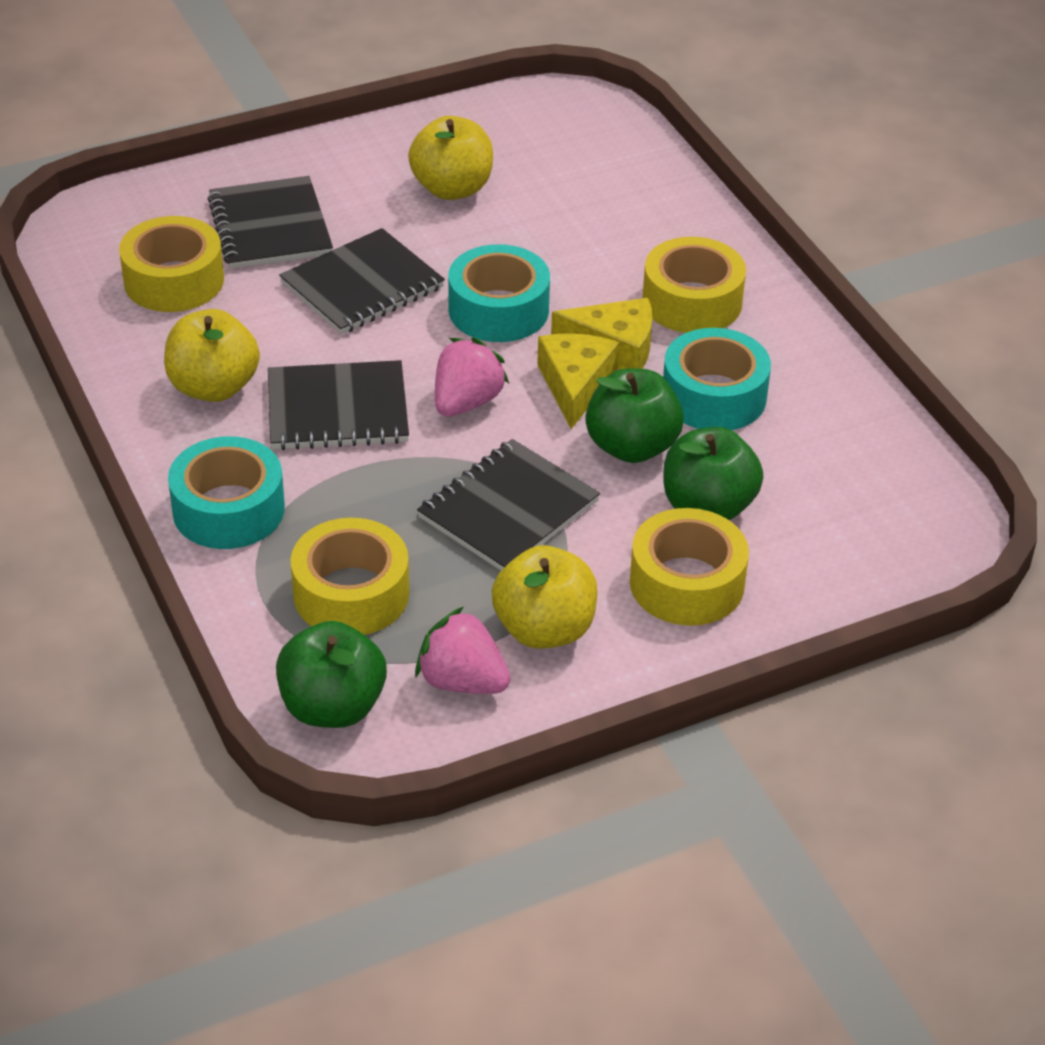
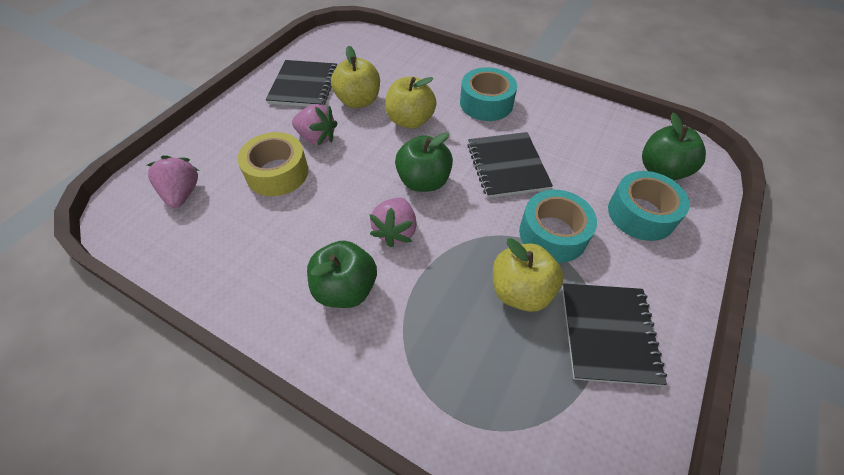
black notebook: 4 -> 3
pink strawberry: 2 -> 3
yellow cheese: 2 -> 0
yellow tape: 4 -> 1

